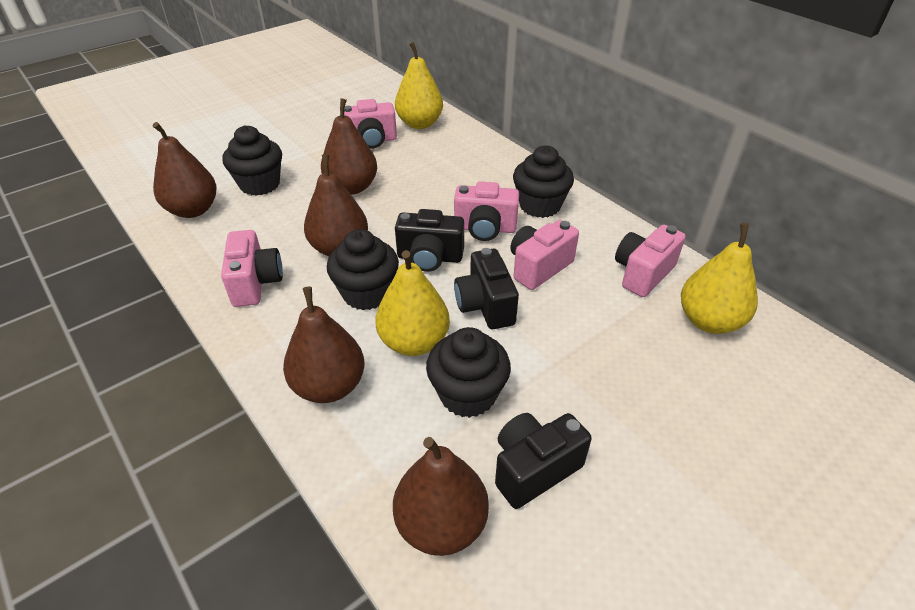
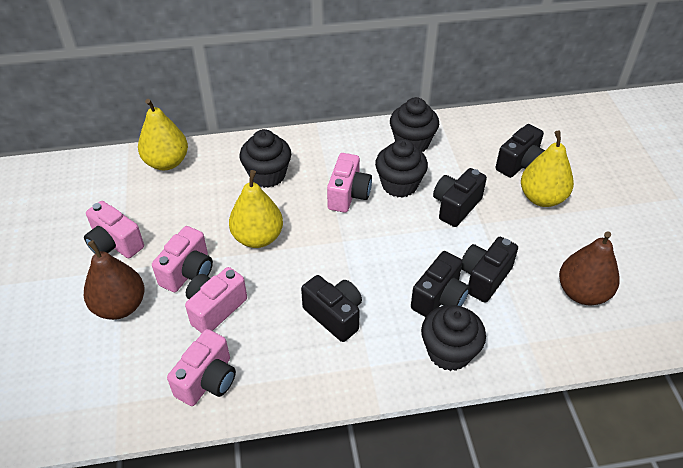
black camera: 3 -> 5
brown pear: 5 -> 2

